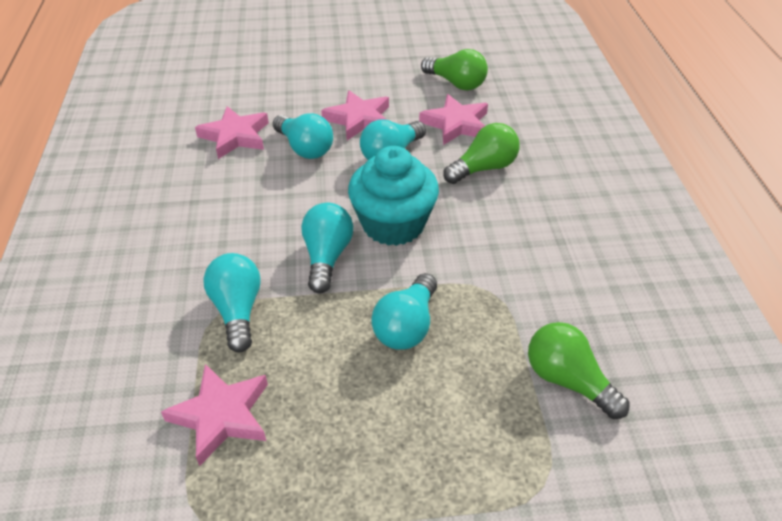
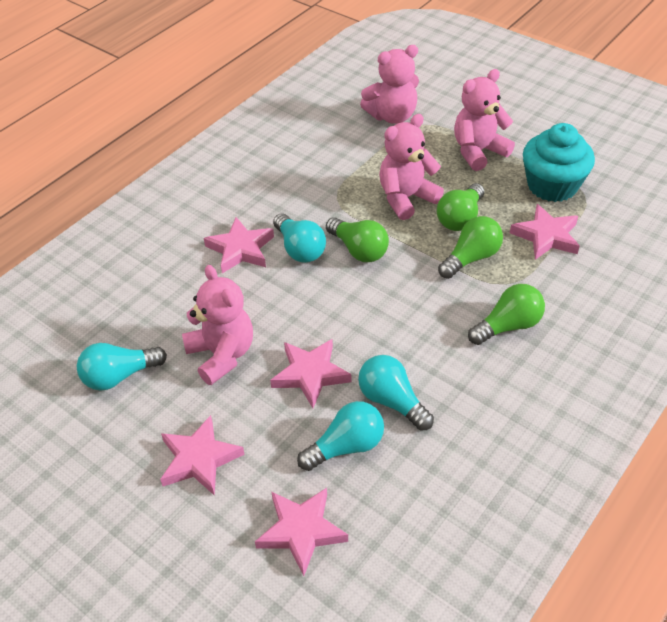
green light bulb: 3 -> 4
pink star: 4 -> 5
pink teddy bear: 0 -> 4
turquoise light bulb: 5 -> 4

